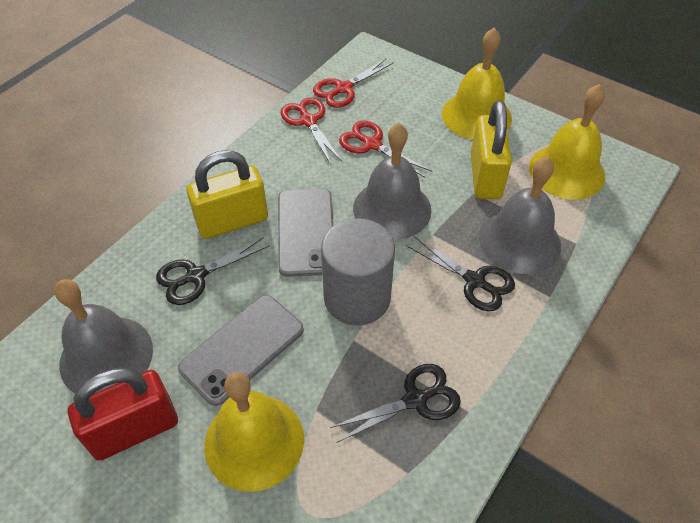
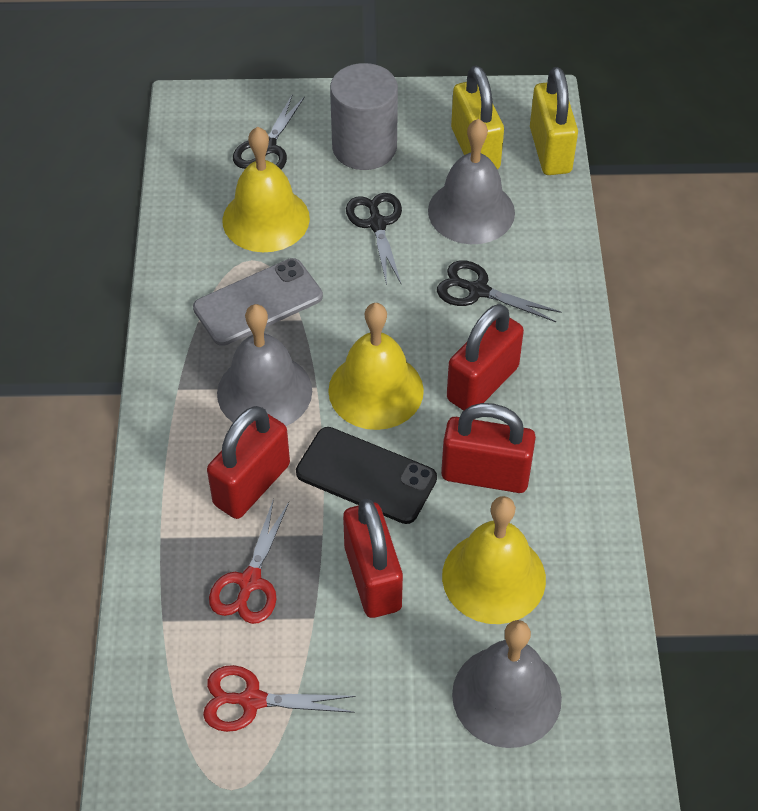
black phone: 0 -> 1
grey phone: 2 -> 1
red padlock: 1 -> 4
red scissors: 3 -> 2

